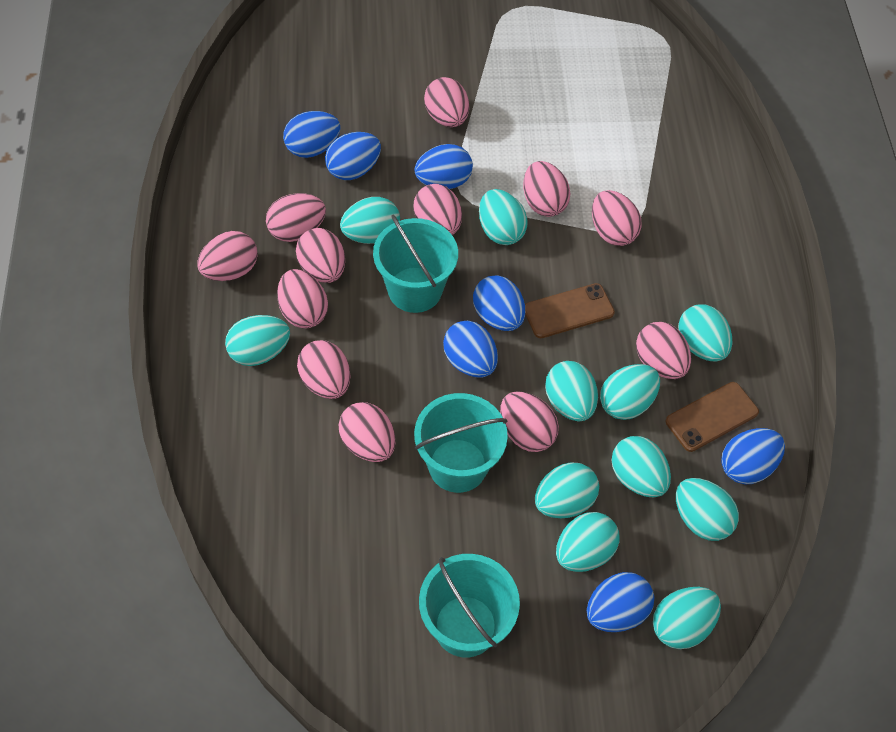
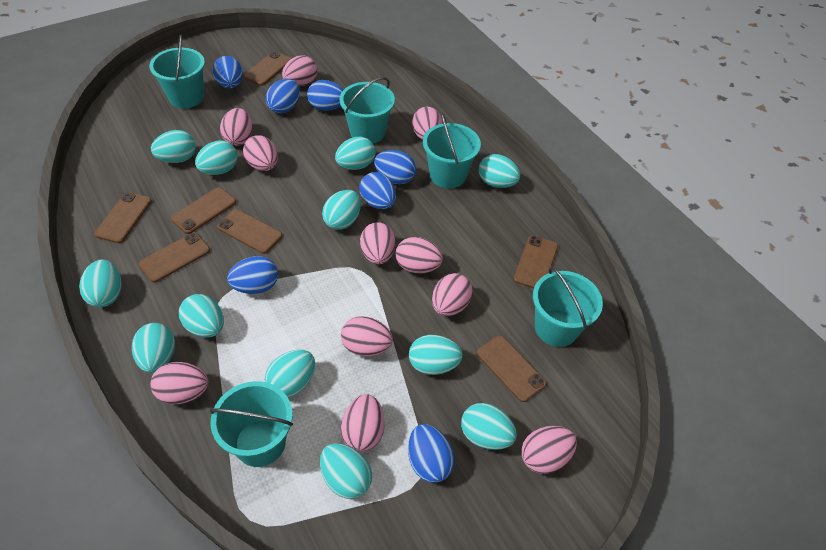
brown phone: 2 -> 7
pink egg: 12 -> 11
turquoise bucket: 3 -> 5
turquoise egg: 11 -> 12

